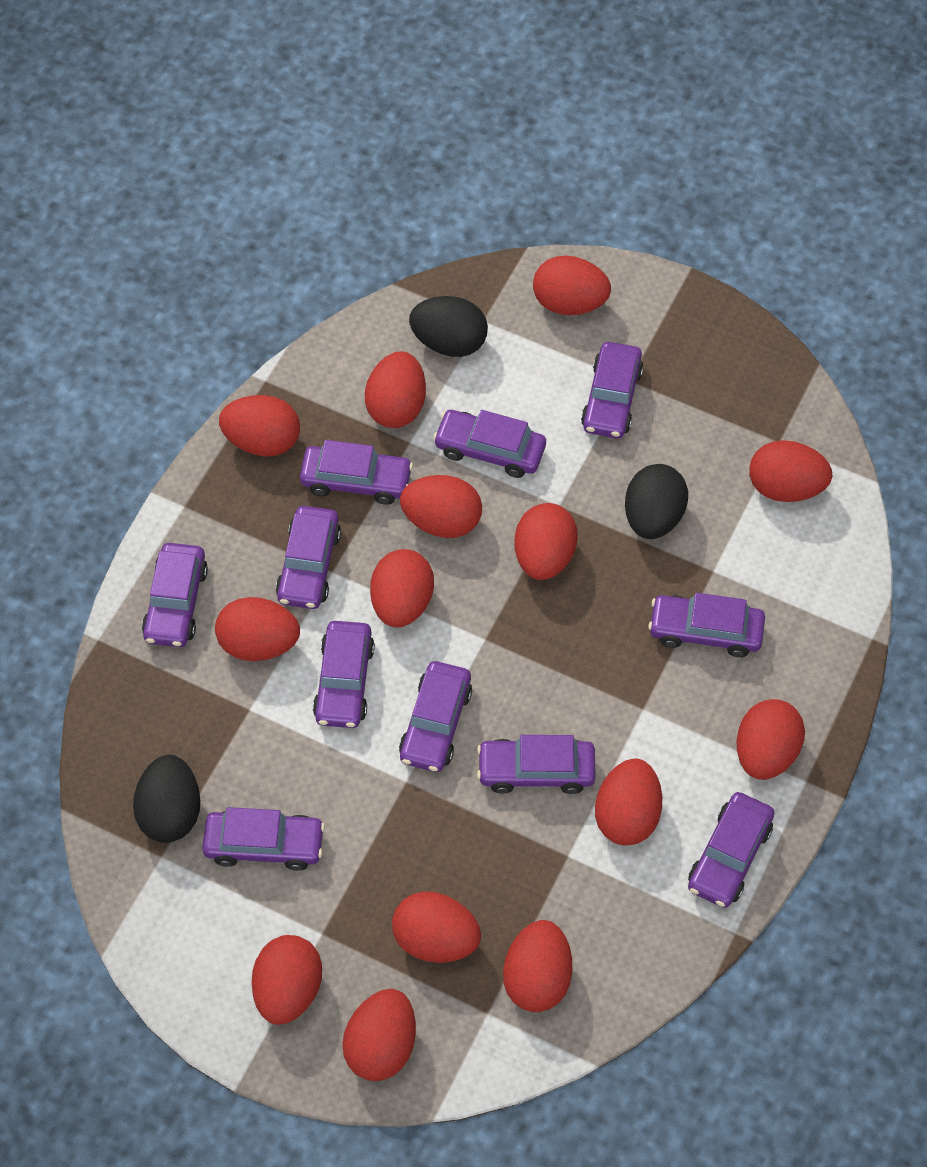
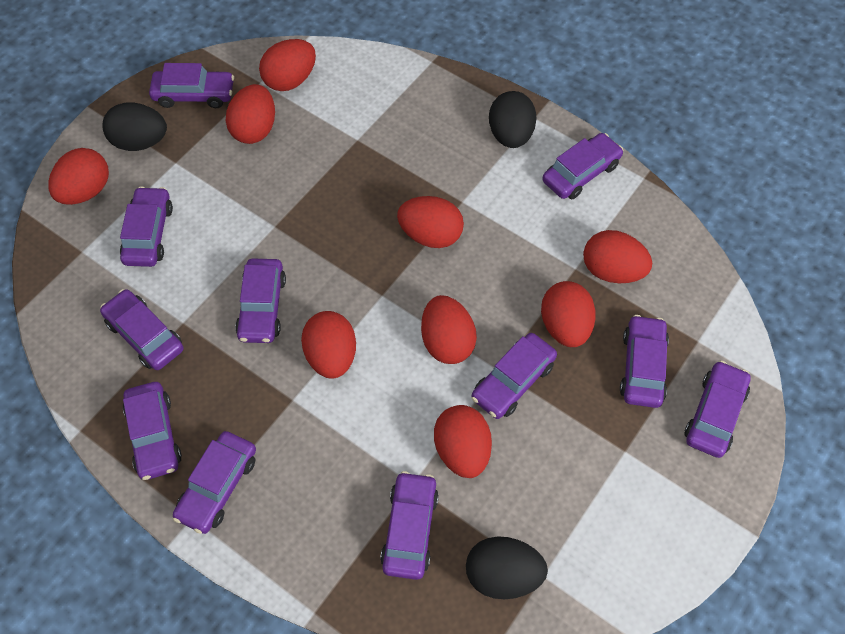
red egg: 14 -> 9

